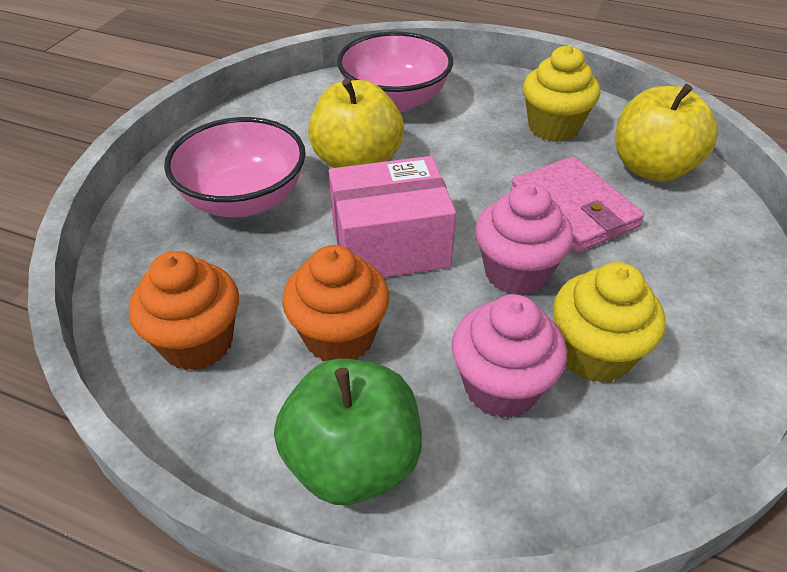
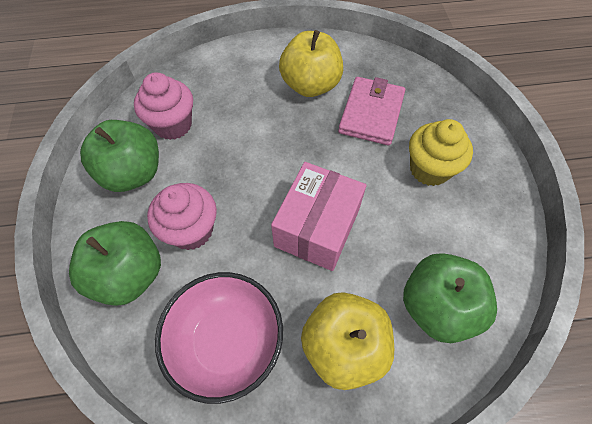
green apple: 1 -> 3
orange cupcake: 2 -> 0
pink bowl: 2 -> 1
yellow cupcake: 2 -> 1

